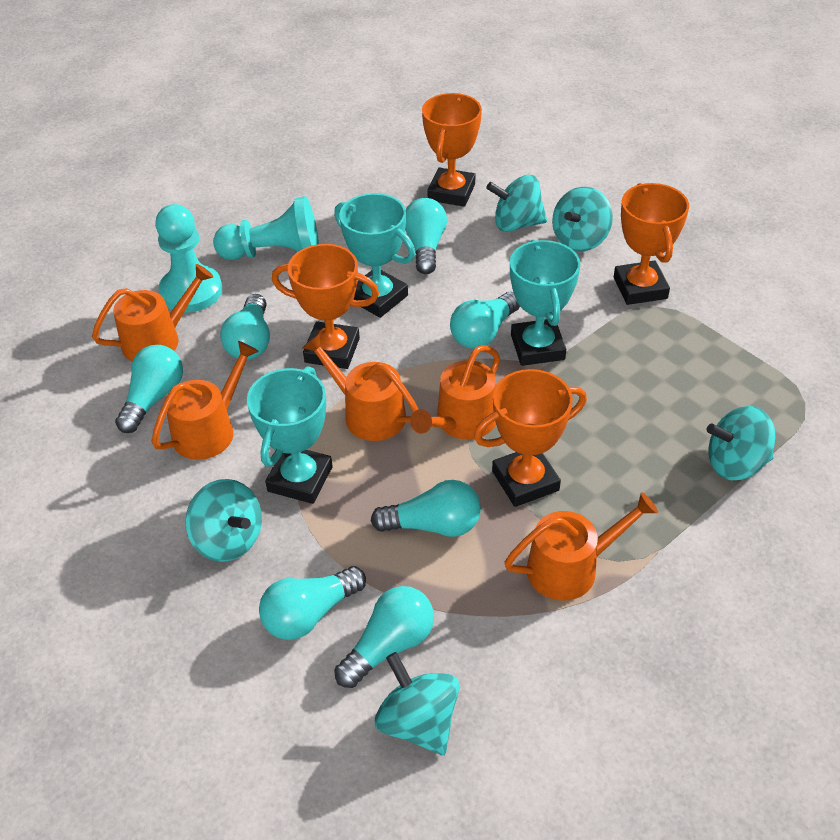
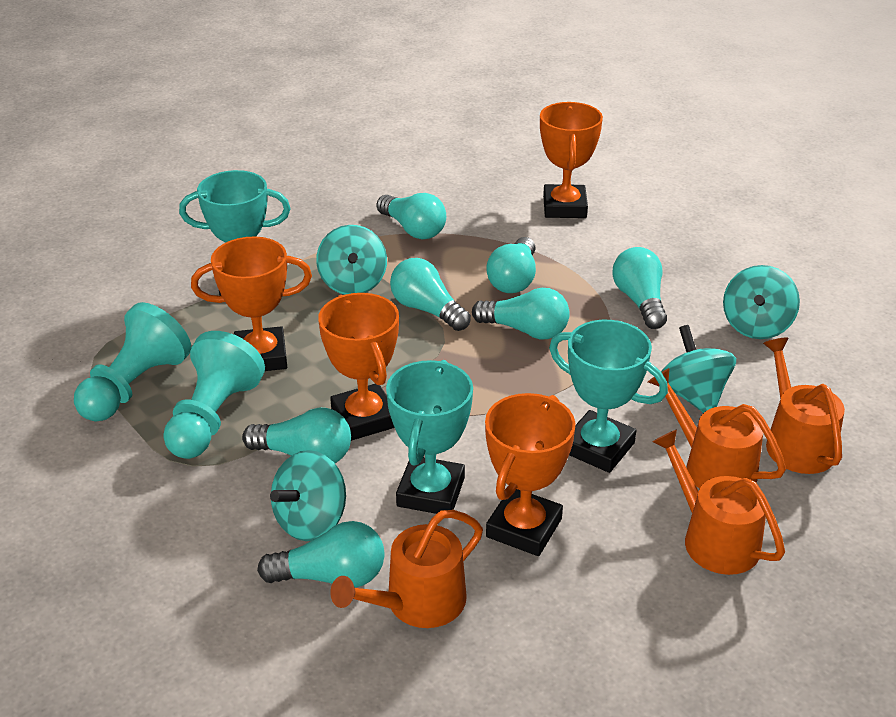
orange watering can: 5 -> 4
turquoise spinning top: 5 -> 4

